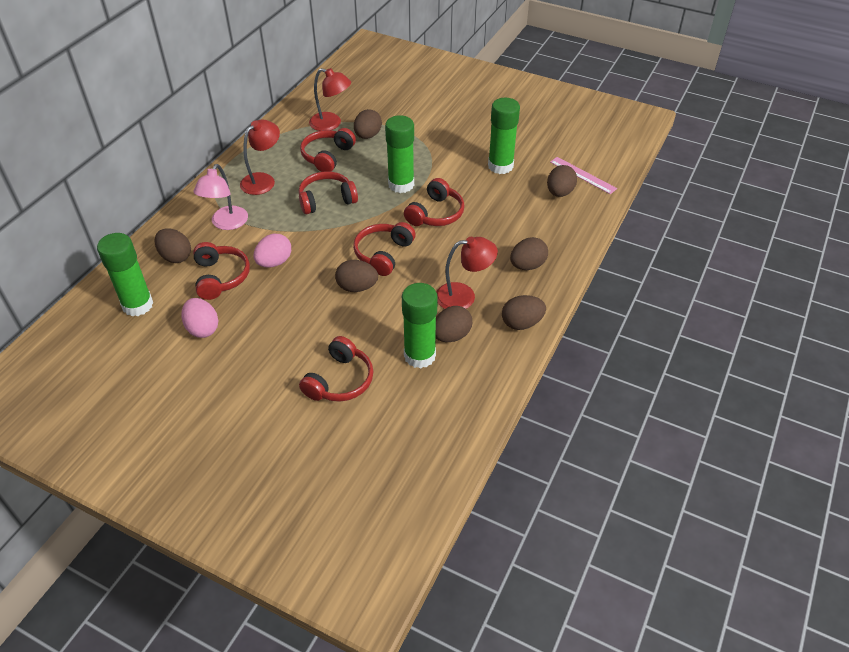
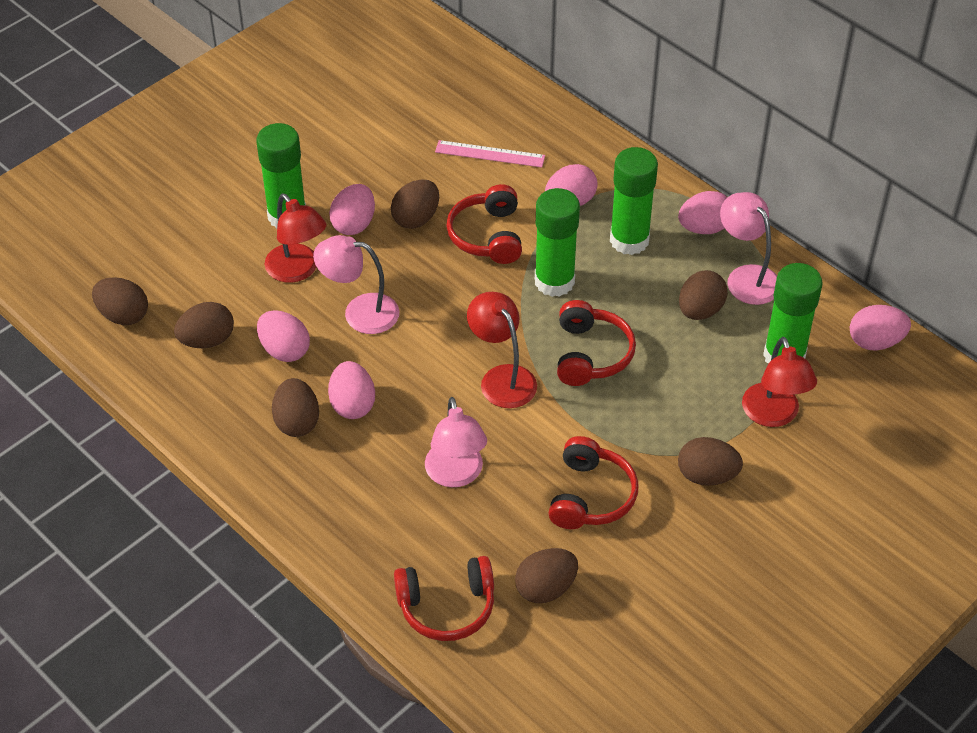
pink egg: 2 -> 6
pink lamp: 1 -> 3
red headphones: 6 -> 4

